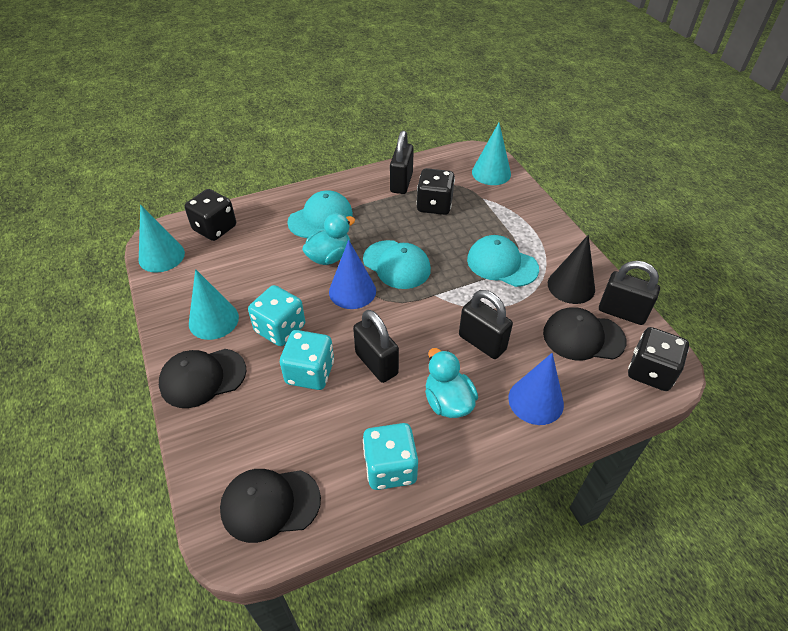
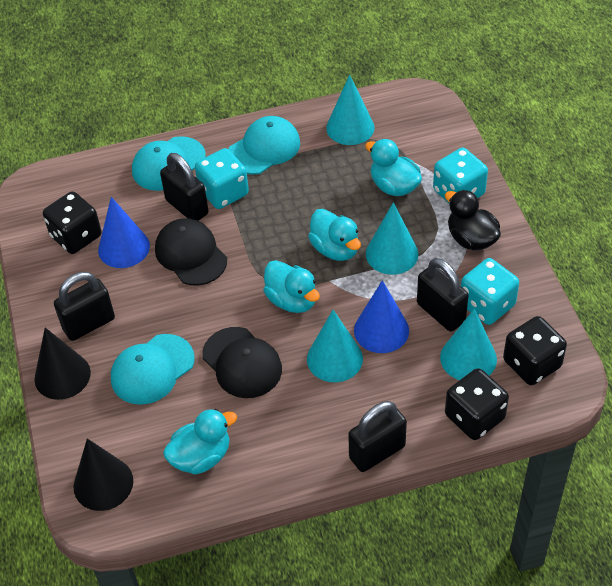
black cap: 3 -> 2
black cone: 1 -> 2
black duck: 0 -> 1
turquoise cone: 3 -> 4
turquoise duck: 2 -> 4

